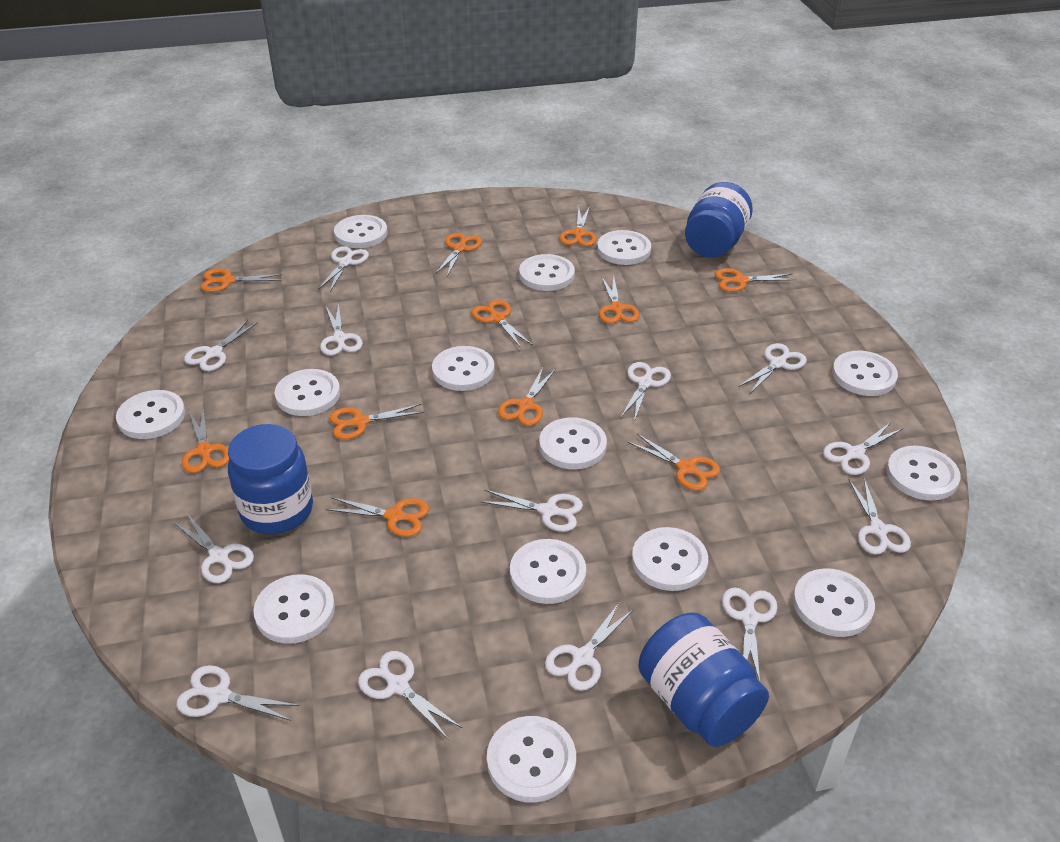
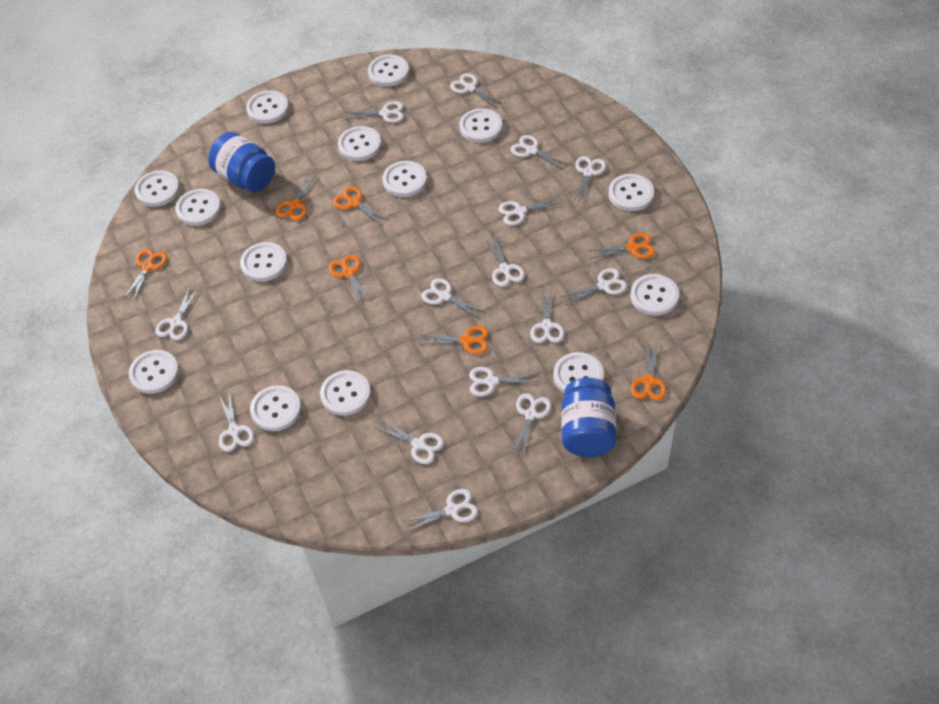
blue jar: 3 -> 2
orange scissors: 11 -> 7
white scissors: 13 -> 15

